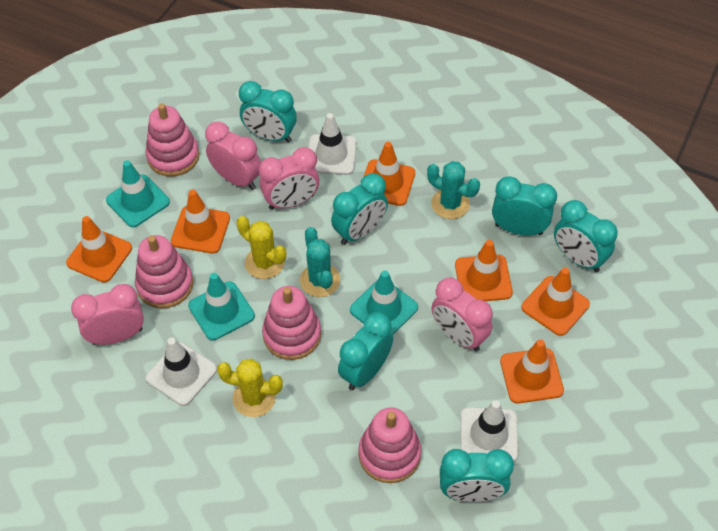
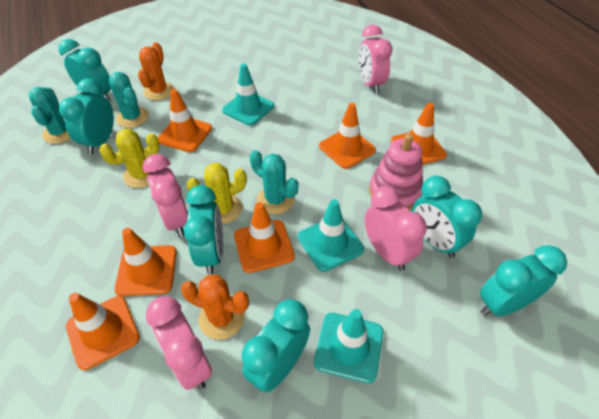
orange cactus: 0 -> 2
pink stacking toy: 4 -> 1
turquoise cactus: 2 -> 3
white traffic cone: 3 -> 0

